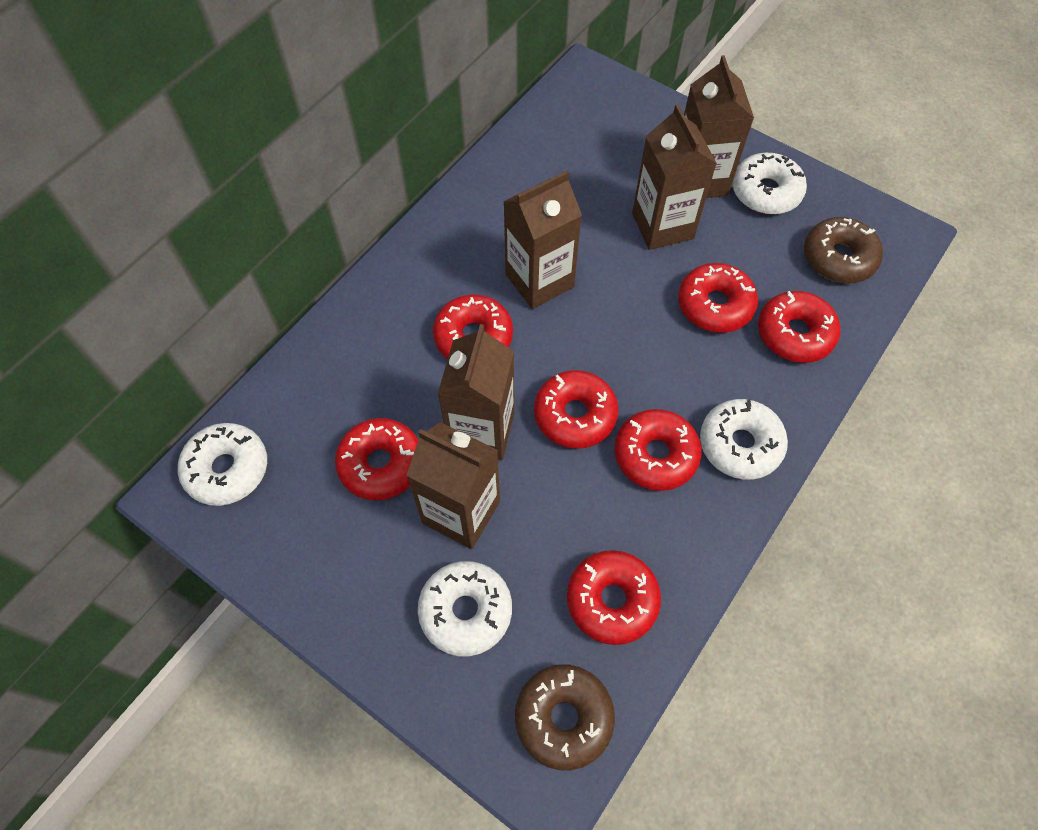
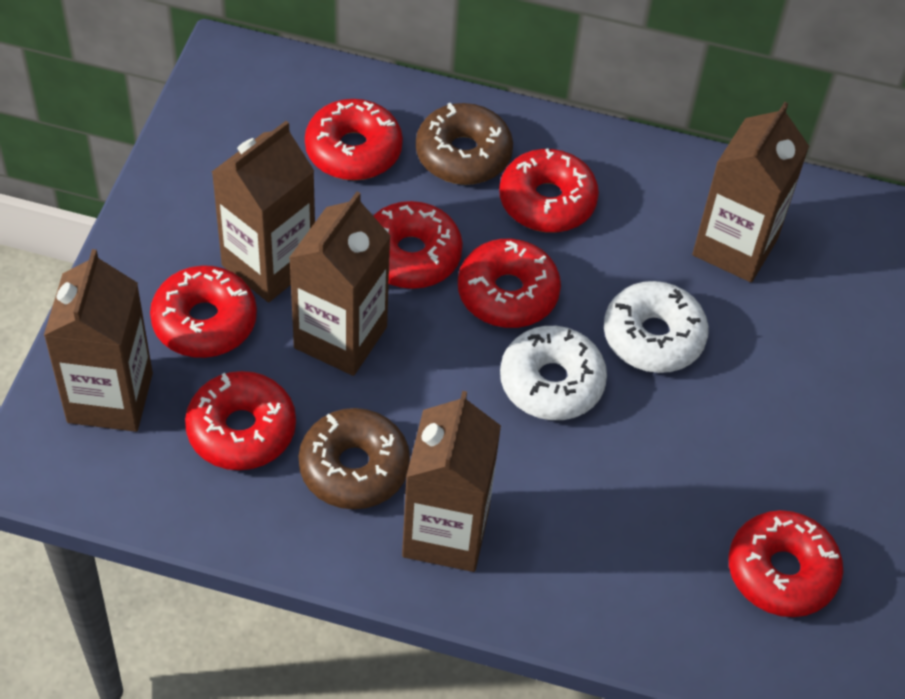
white donut: 4 -> 2

